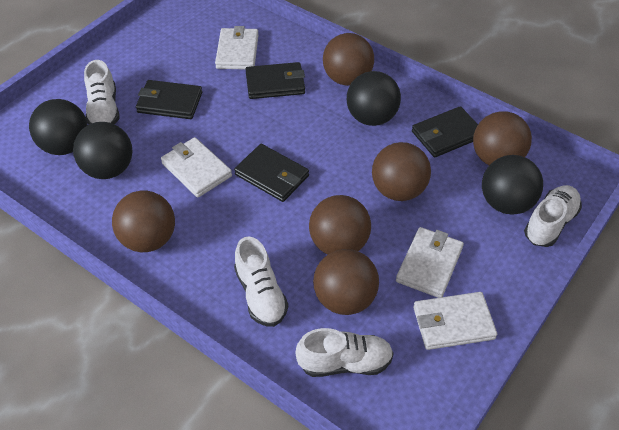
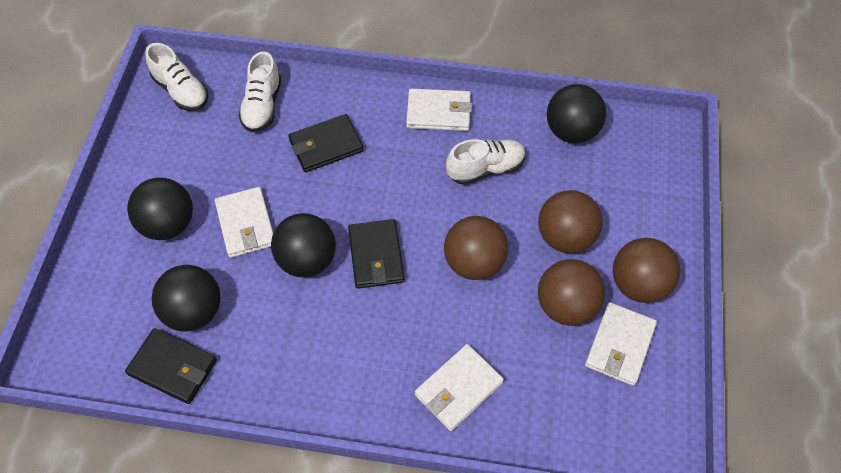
black wallet: 4 -> 3
brown ball: 6 -> 4
white shoe: 4 -> 3

